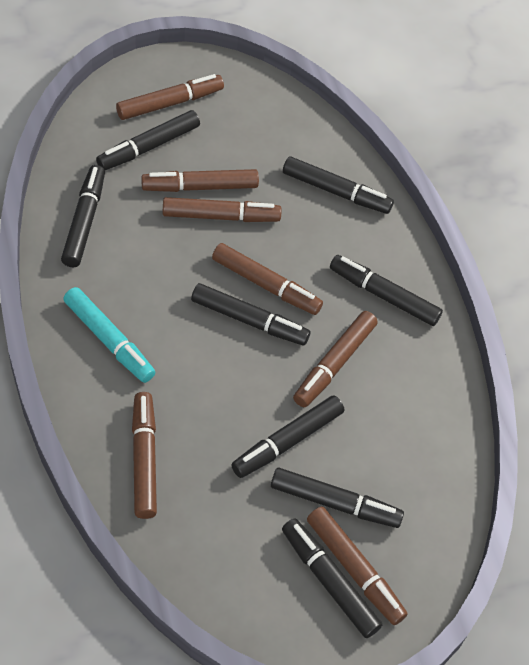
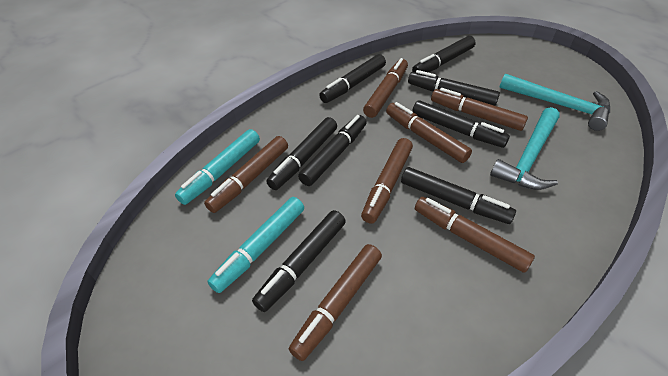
turquoise hammer: 0 -> 2
turquoise marker: 1 -> 2

